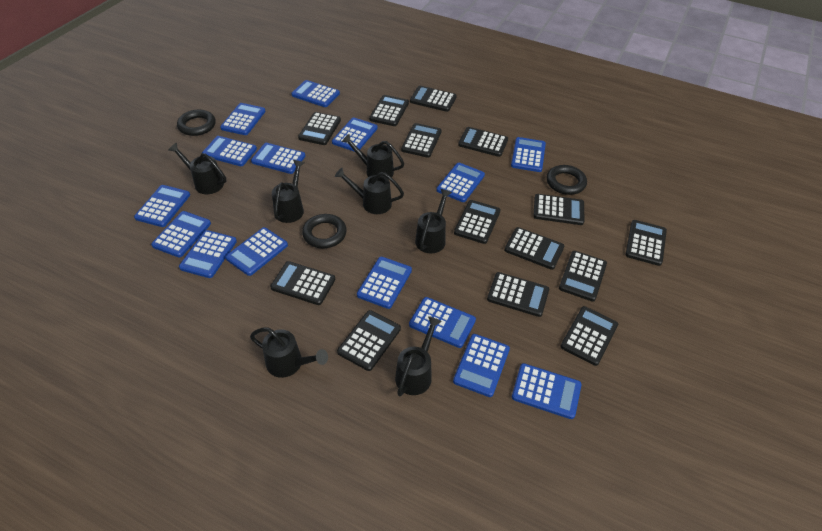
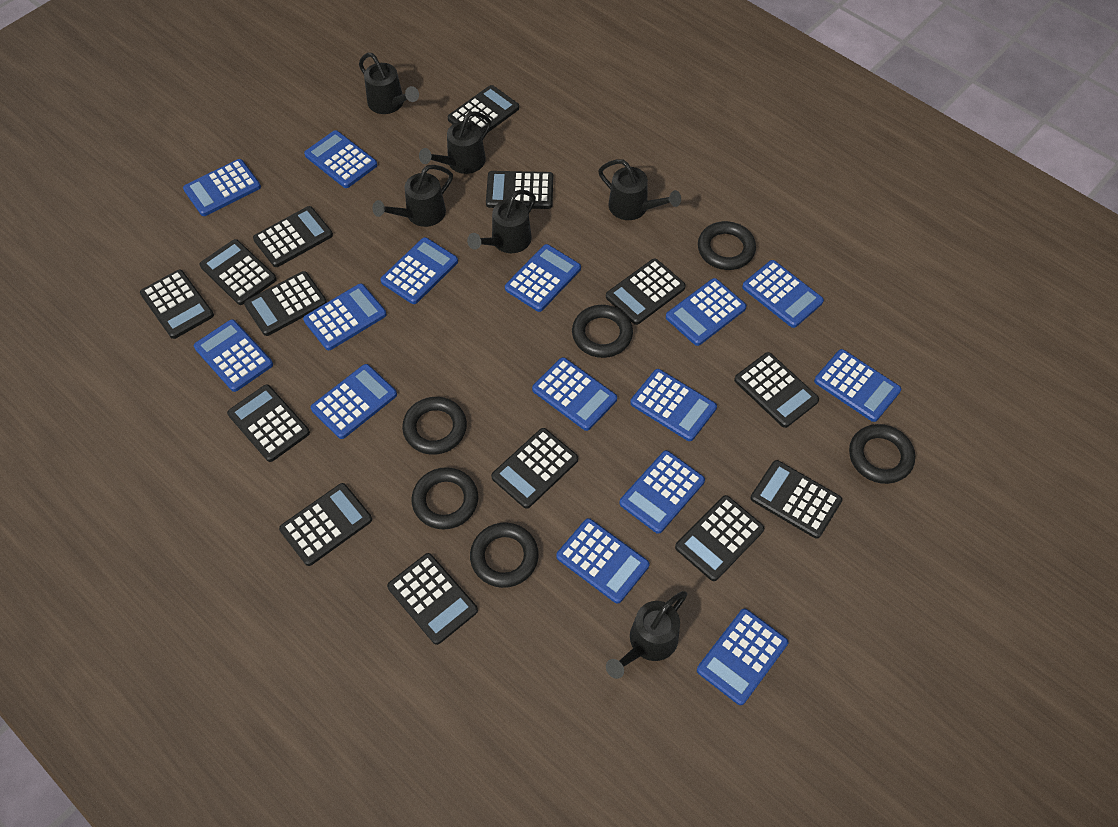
black ring: 3 -> 6
black watering can: 7 -> 6

